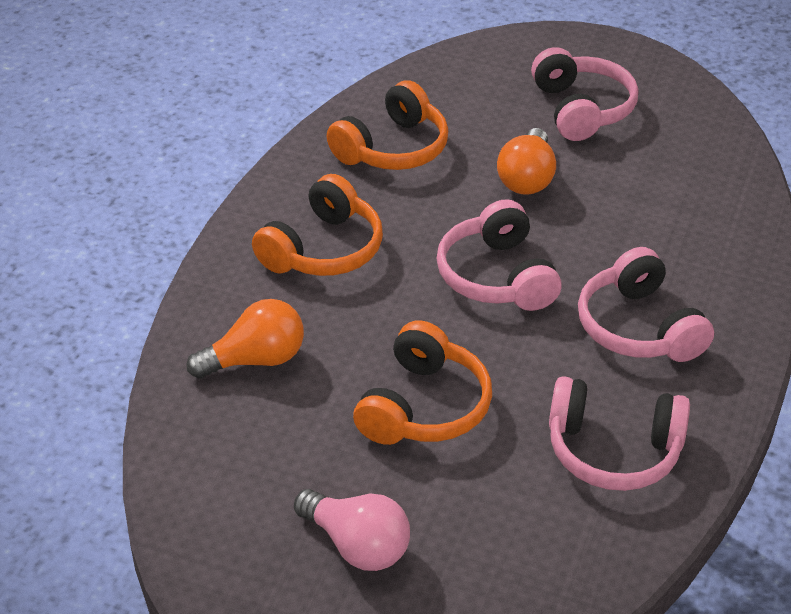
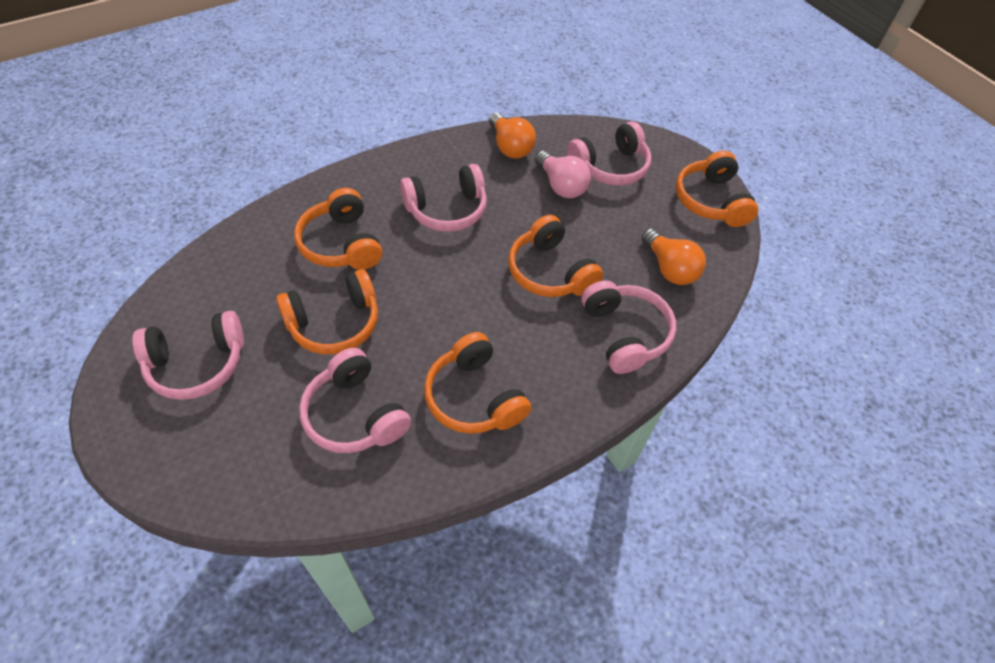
orange headphones: 3 -> 5
pink headphones: 4 -> 5

